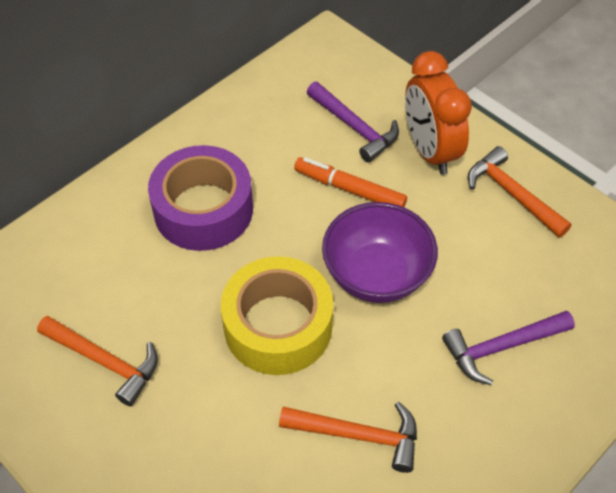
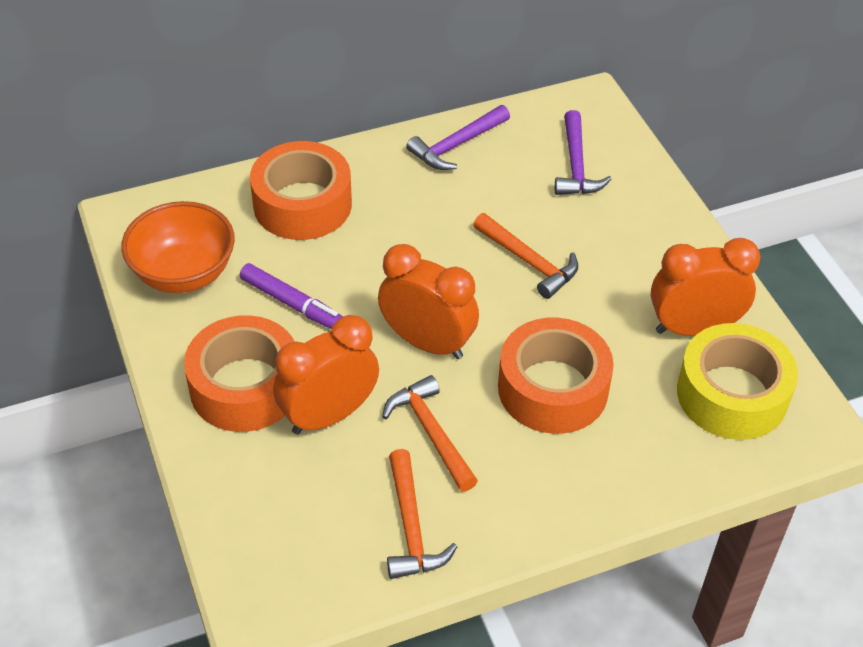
orange bowl: 0 -> 1
orange clock: 1 -> 3
orange marker: 1 -> 0
orange tape: 0 -> 3
purple bowl: 1 -> 0
purple marker: 0 -> 1
purple tape: 1 -> 0

